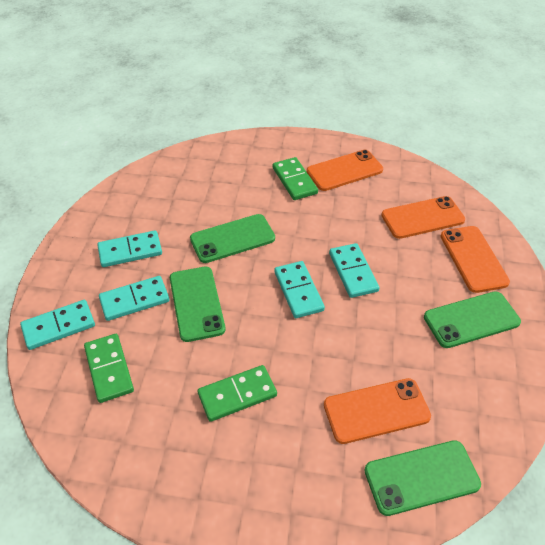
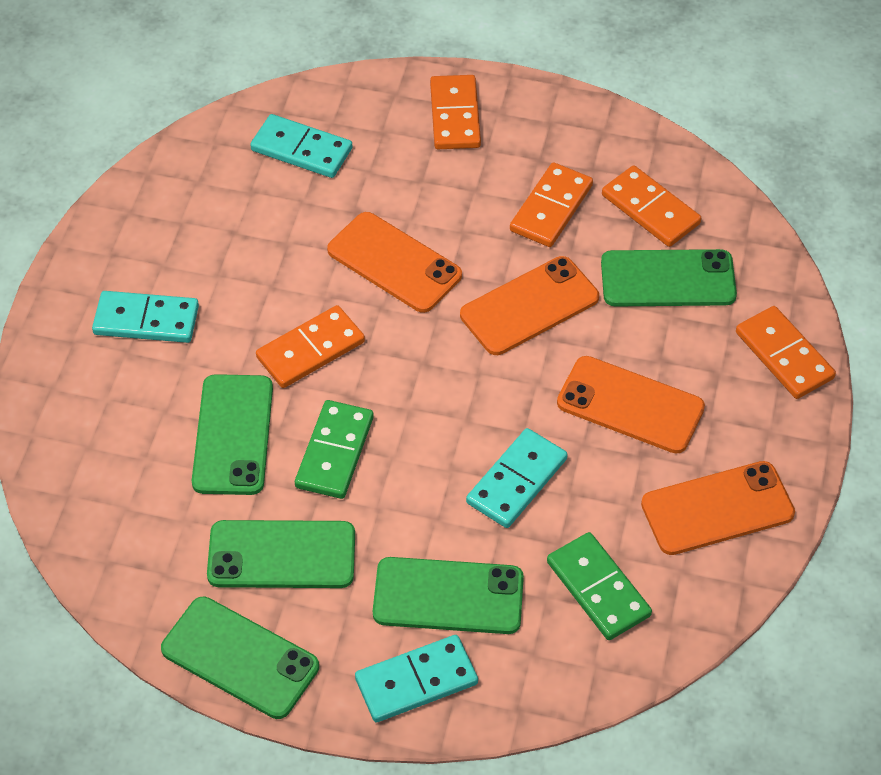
green domino: 3 -> 2
green phone: 4 -> 5
orange domino: 0 -> 5
turquoise domino: 5 -> 4

